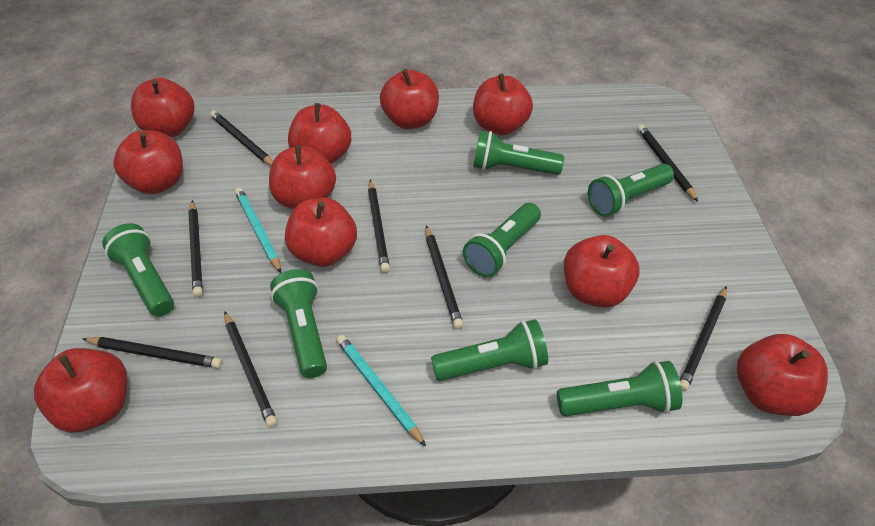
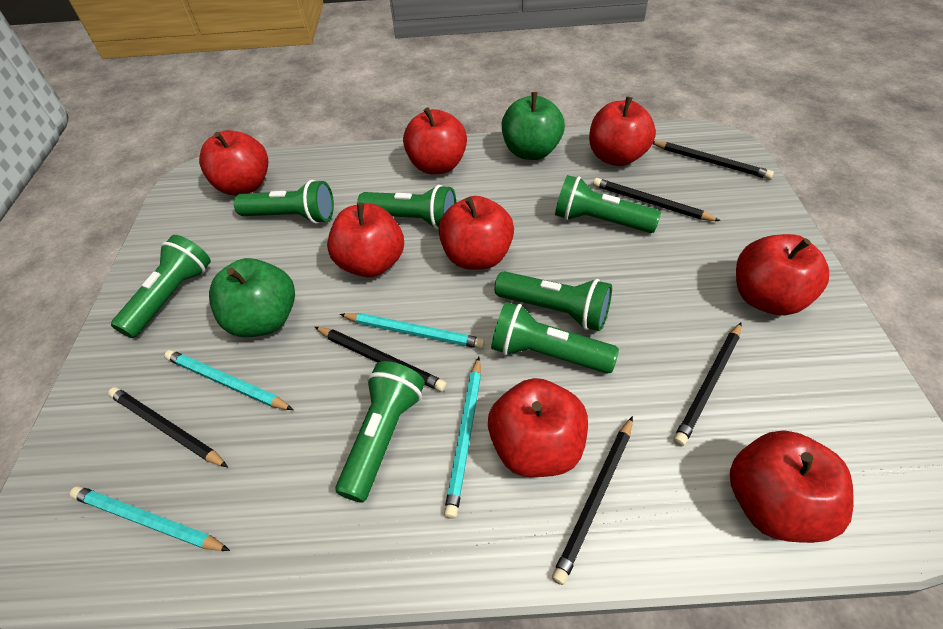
black pencil: 8 -> 6
green apple: 0 -> 2
red apple: 10 -> 8
turquoise pencil: 2 -> 4

